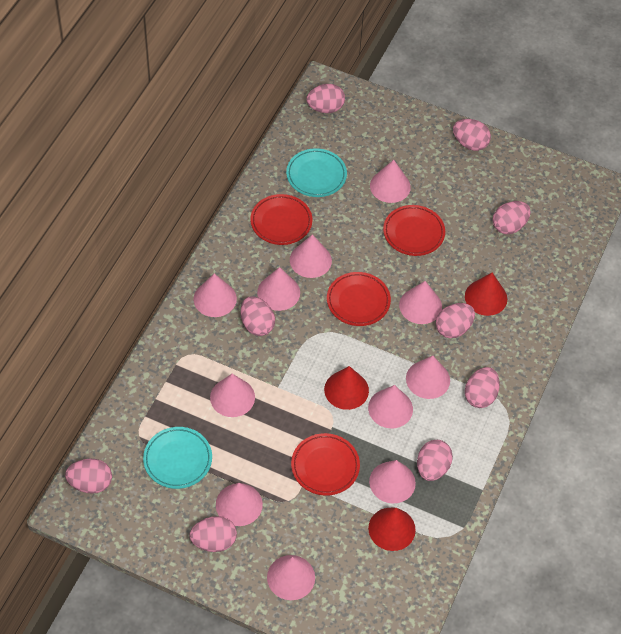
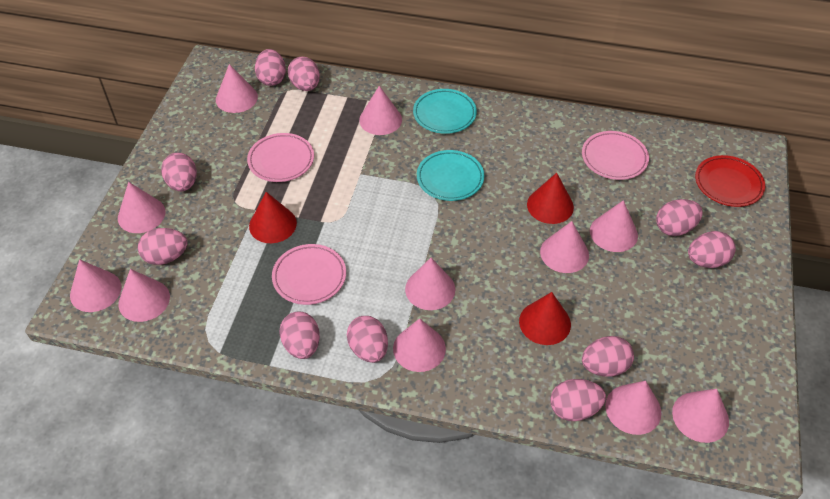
pink egg: 9 -> 10
pink plate: 0 -> 3
red plate: 4 -> 1

